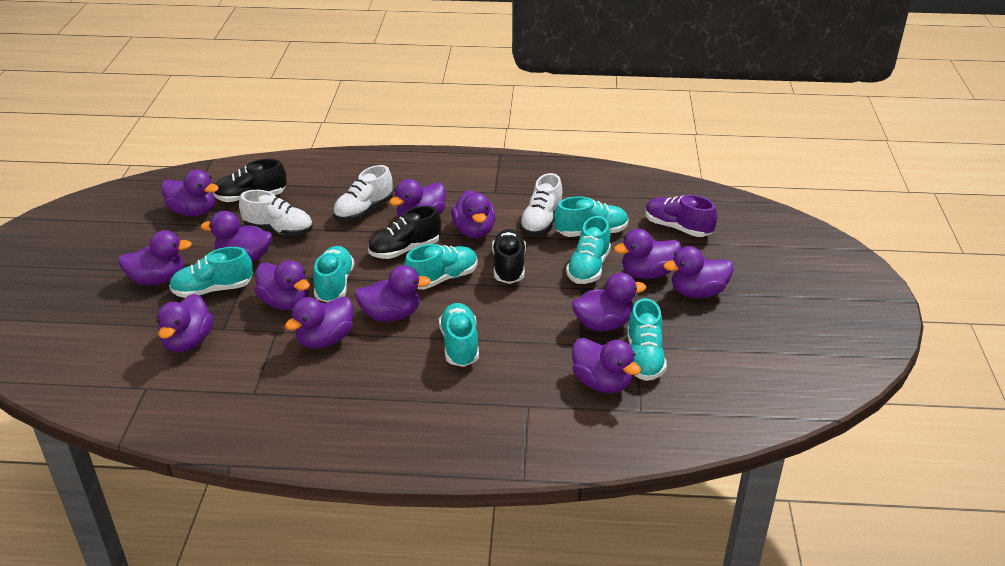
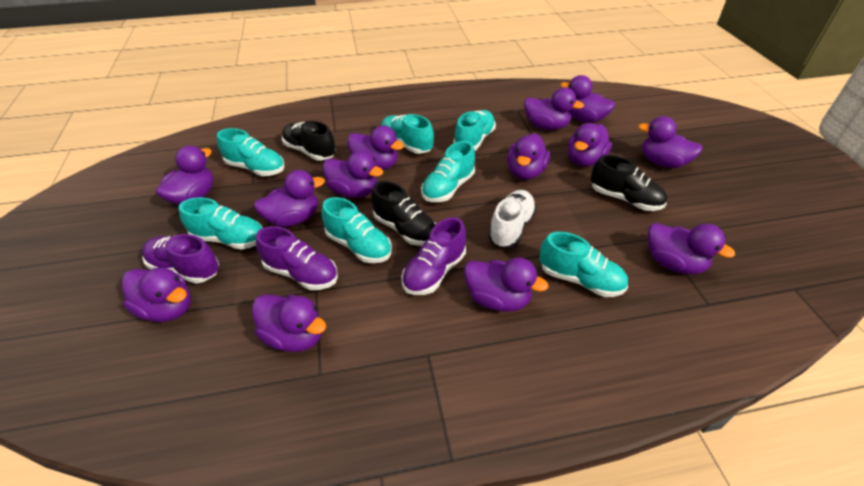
purple shoe: 1 -> 3
white shoe: 3 -> 1

